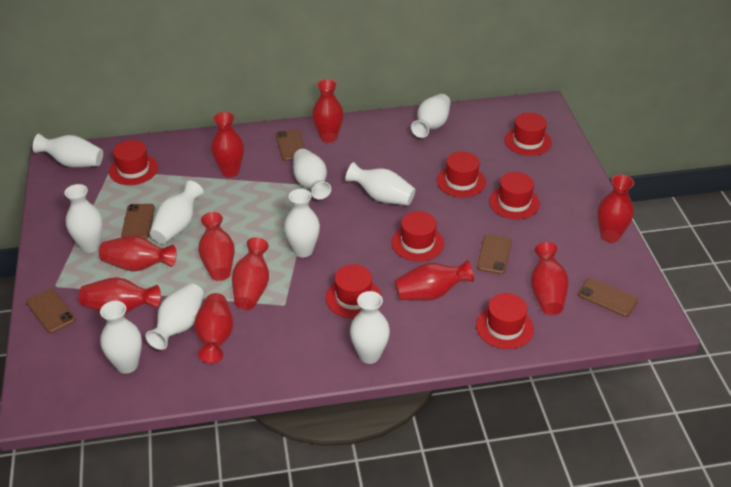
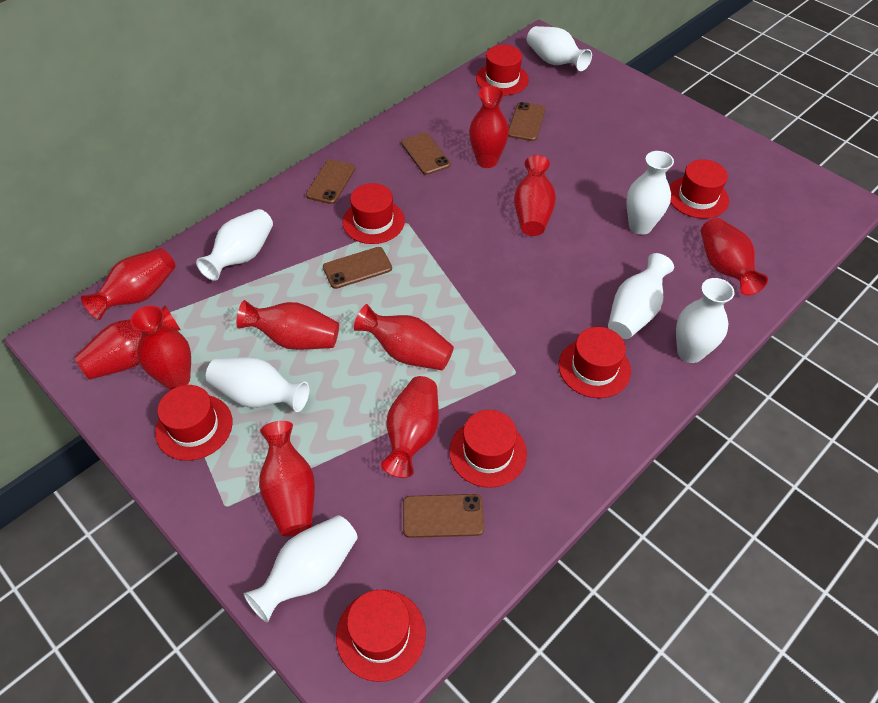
white vase: 10 -> 7

